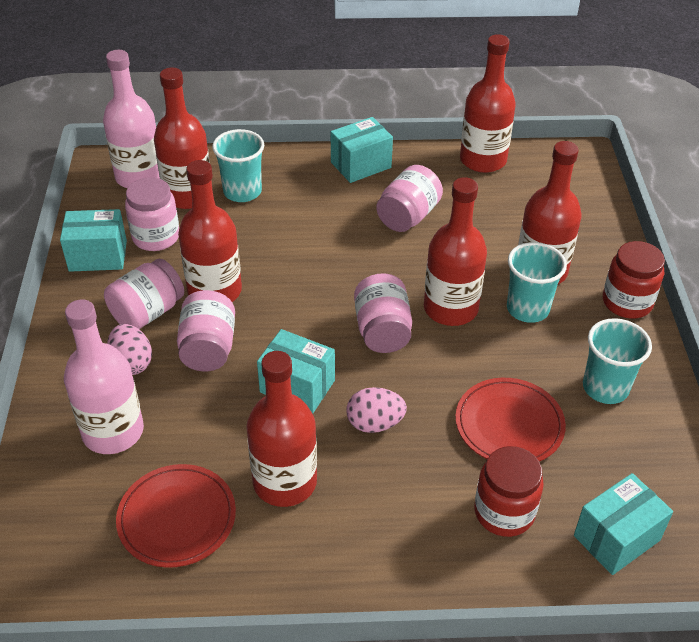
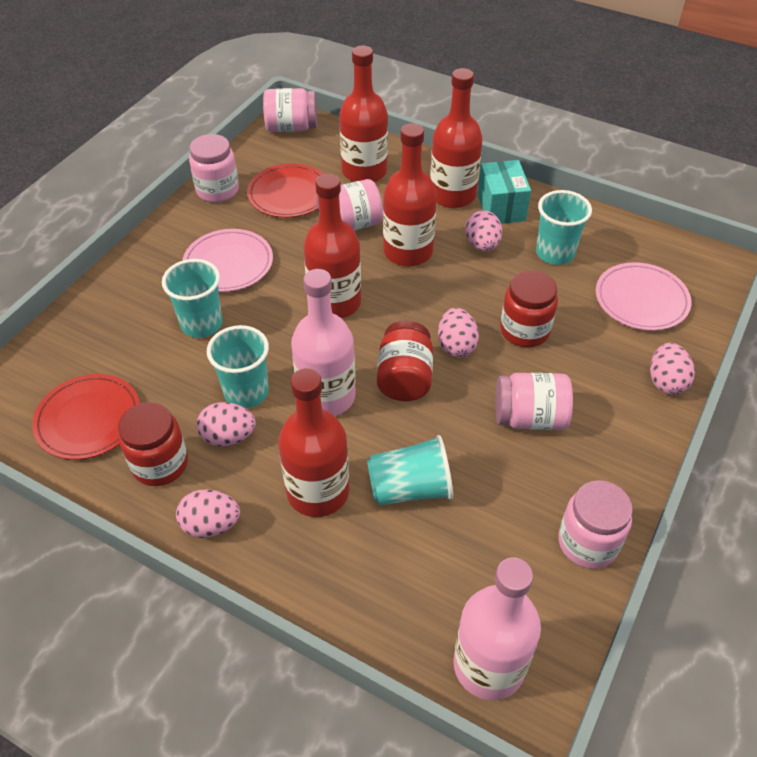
pink egg: 2 -> 5
pink plate: 0 -> 2
red bottle: 6 -> 5
red jar: 2 -> 3
turquoise box: 4 -> 1
turquoise cup: 3 -> 4

